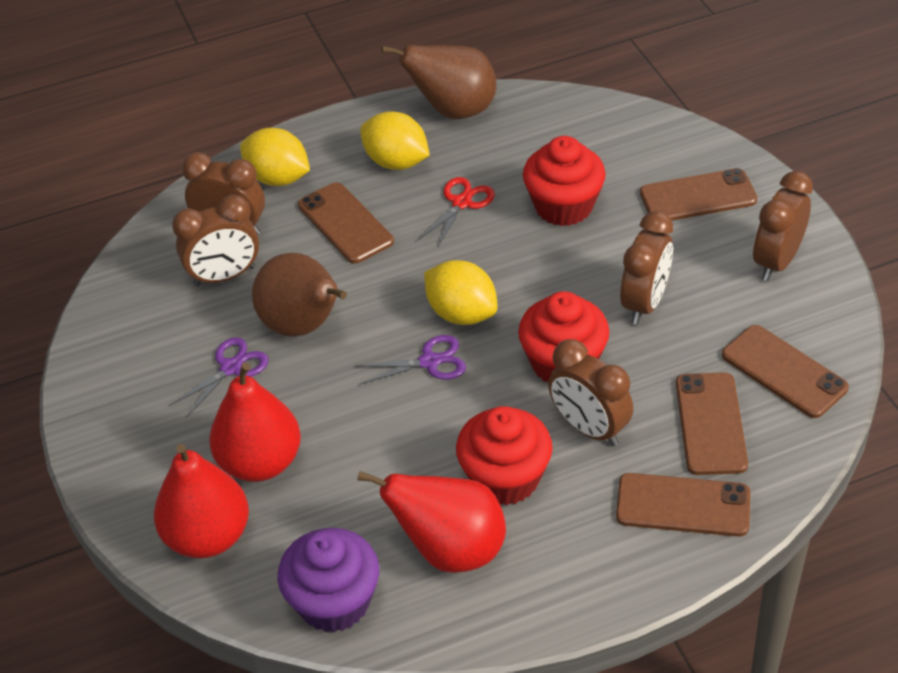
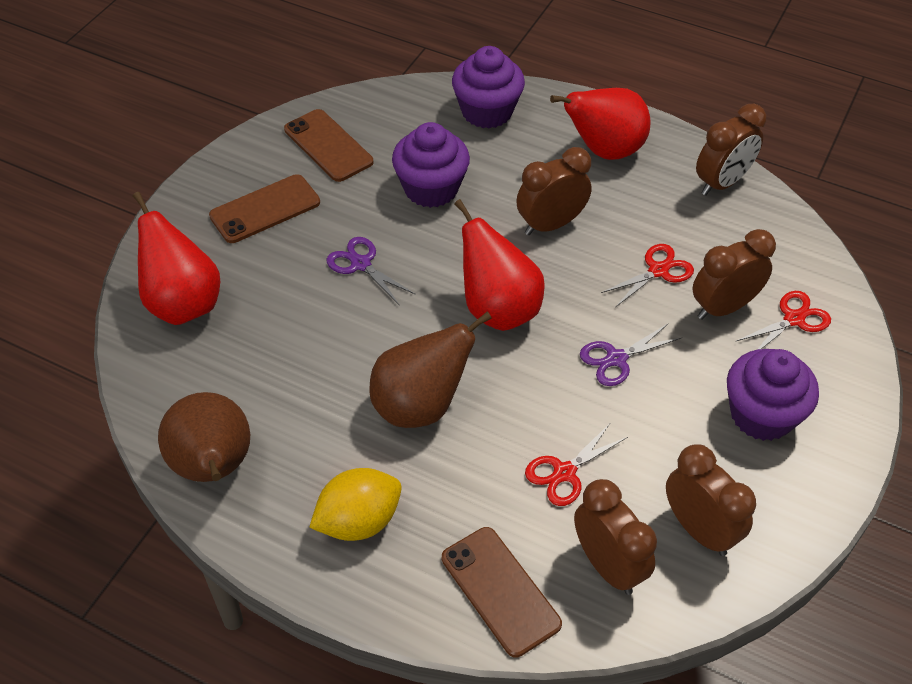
brown phone: 5 -> 3
purple cupcake: 1 -> 3
red cupcake: 3 -> 0
red scissors: 1 -> 3
yellow lemon: 3 -> 1

